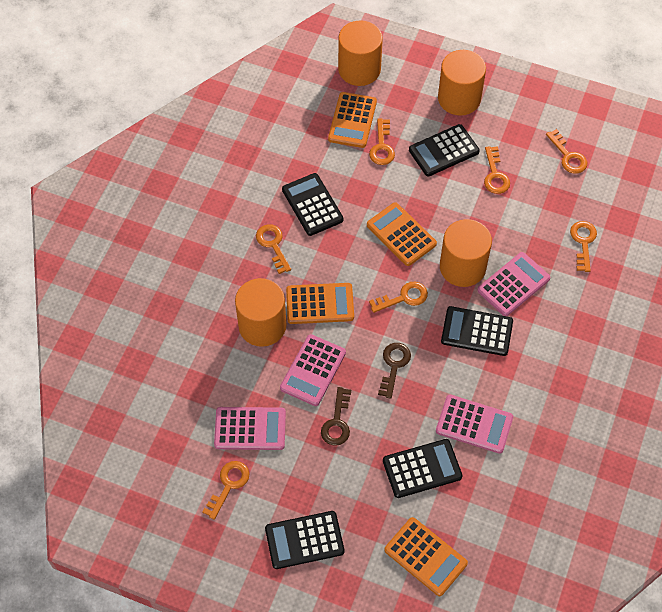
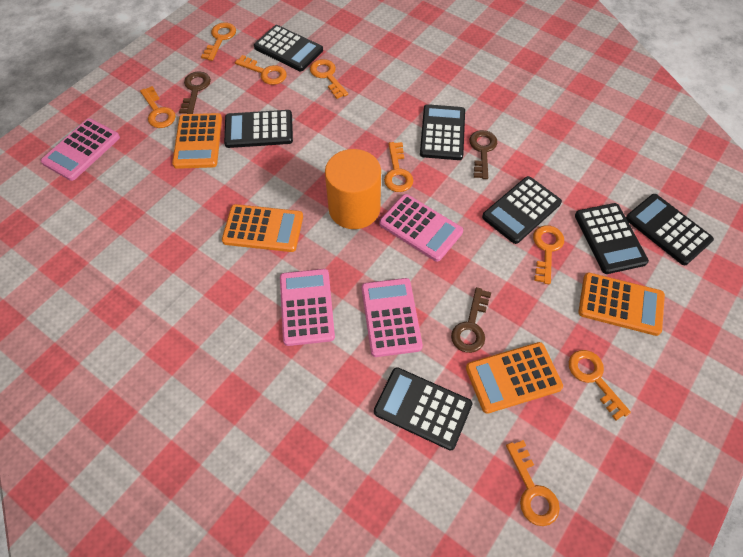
black calculator: 5 -> 7
brown key: 2 -> 3
orange cylinder: 4 -> 1
orange key: 7 -> 8

